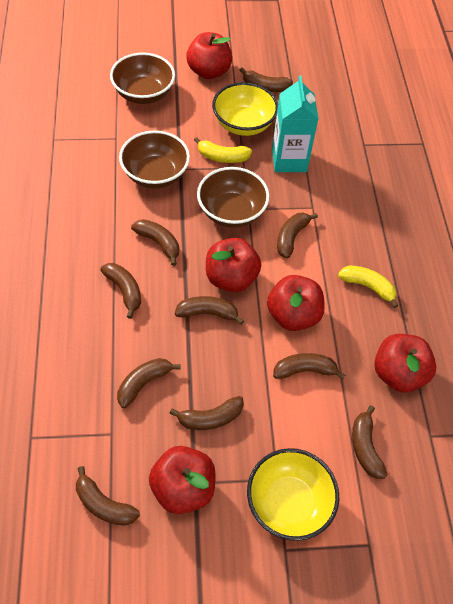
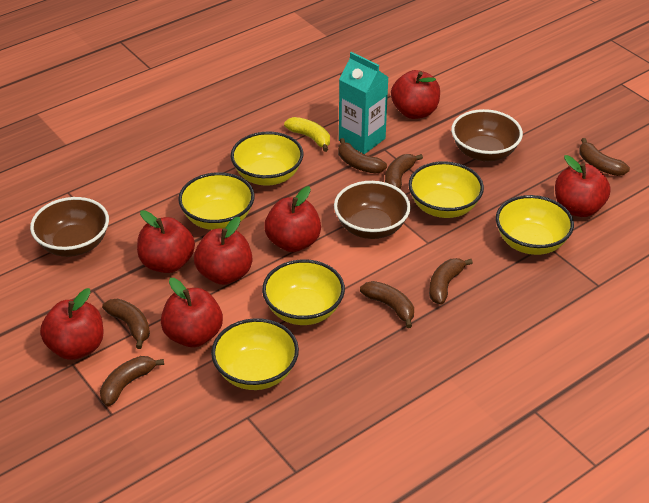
brown banana: 10 -> 7
red apple: 5 -> 7
yellow banana: 2 -> 1
yellow bowl: 2 -> 6

